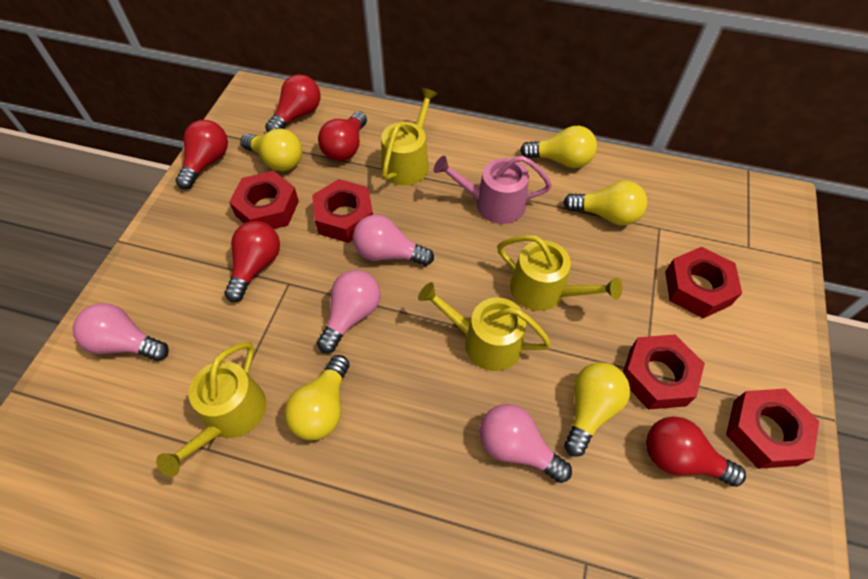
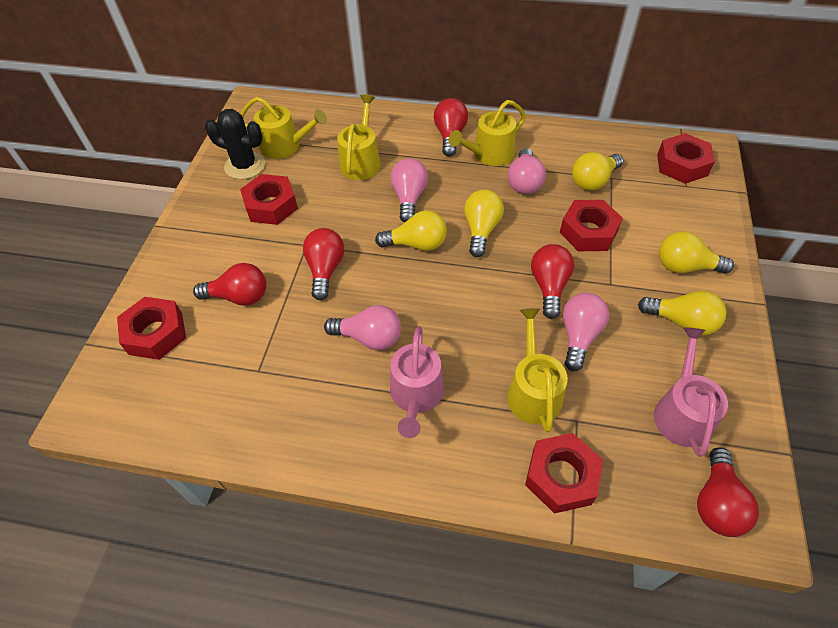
black cactus: 0 -> 1
pink watering can: 1 -> 2

